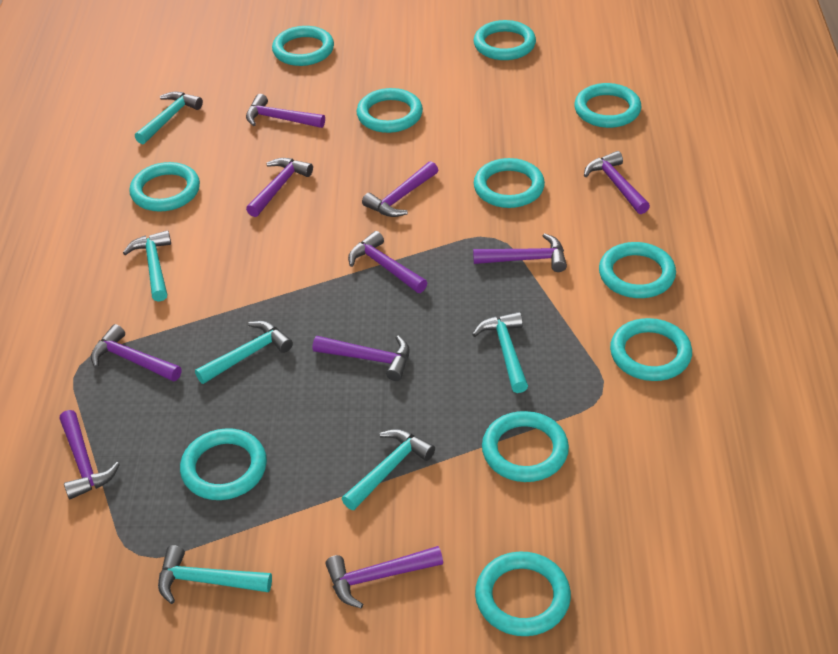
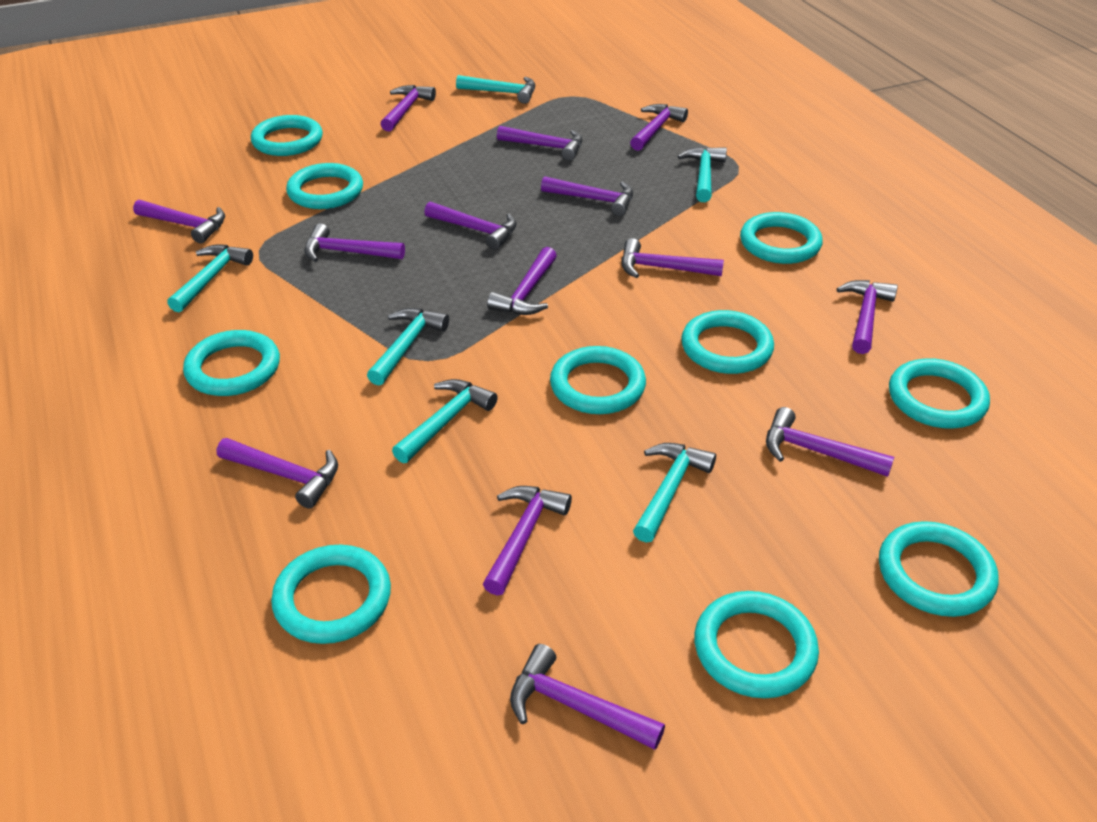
purple hammer: 10 -> 14
turquoise ring: 11 -> 10

